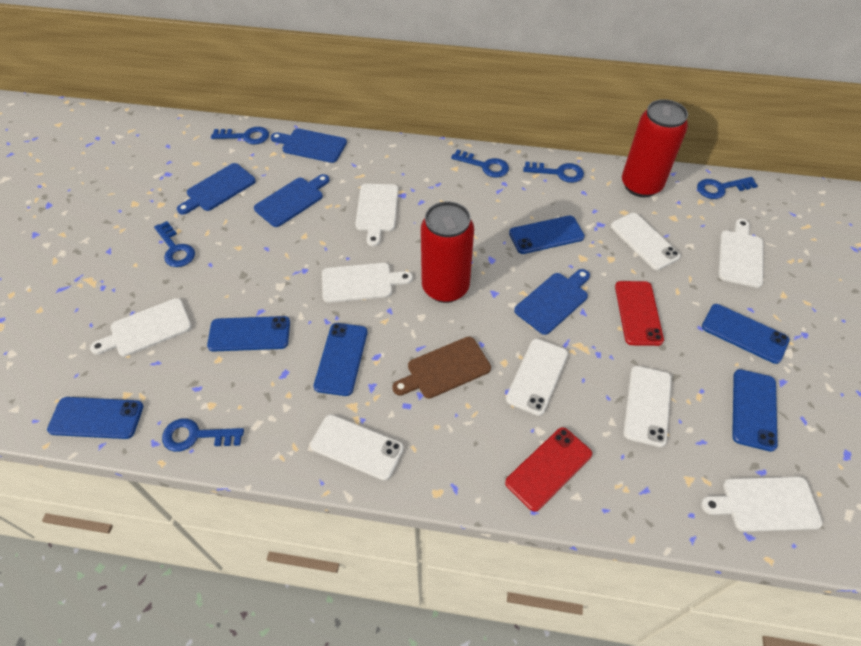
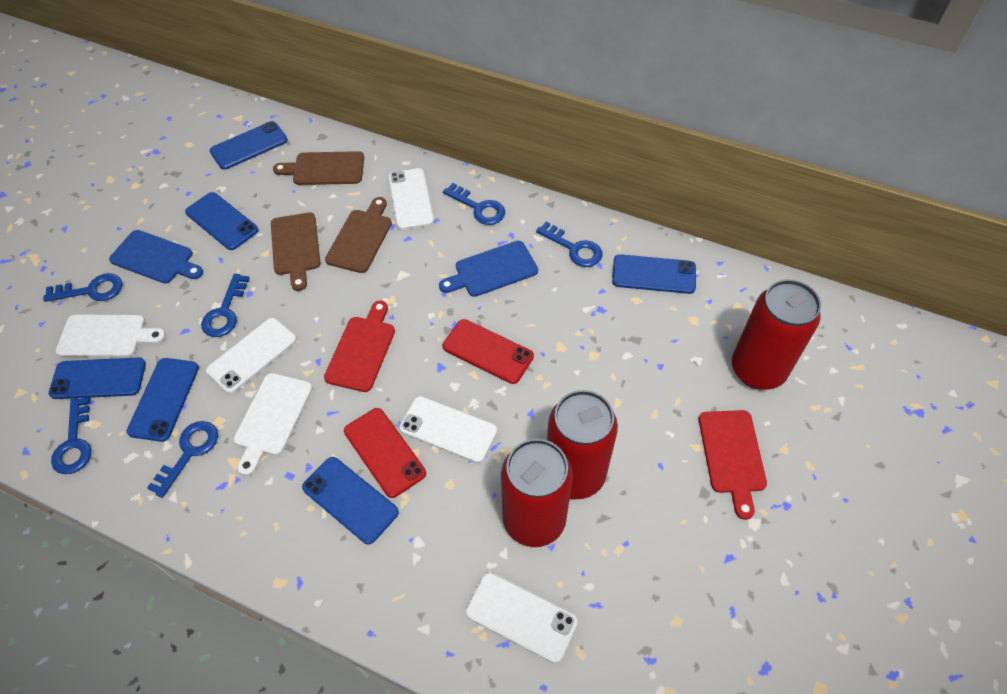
blue cutting board: 4 -> 2
brown cutting board: 1 -> 3
red can: 2 -> 3
red cutting board: 0 -> 2
white cutting board: 5 -> 2

